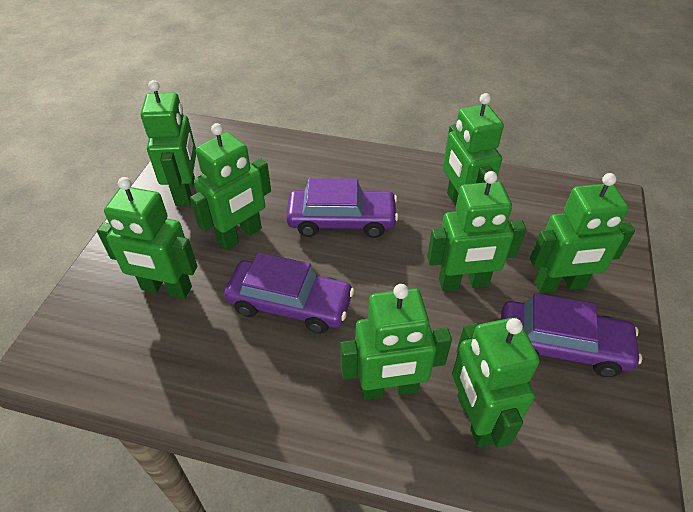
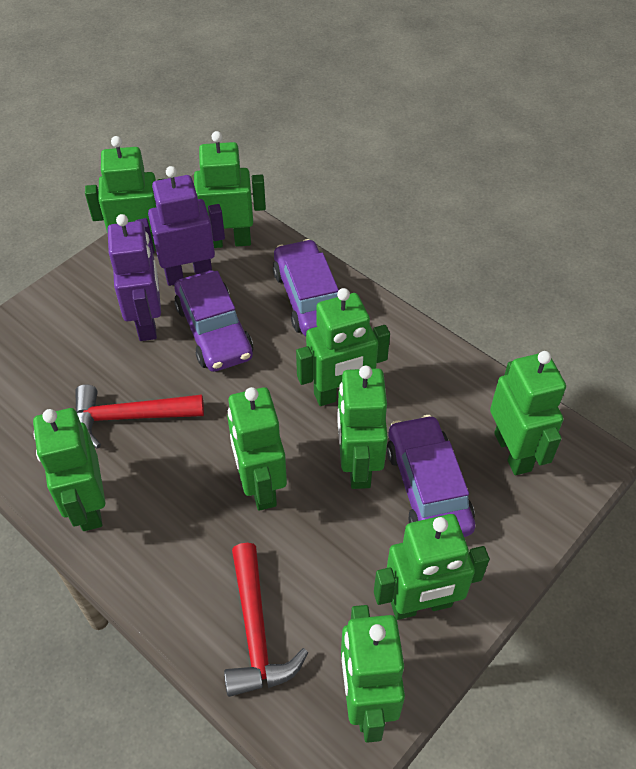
green robot: 8 -> 9
purple robot: 0 -> 2
red hammer: 0 -> 2

